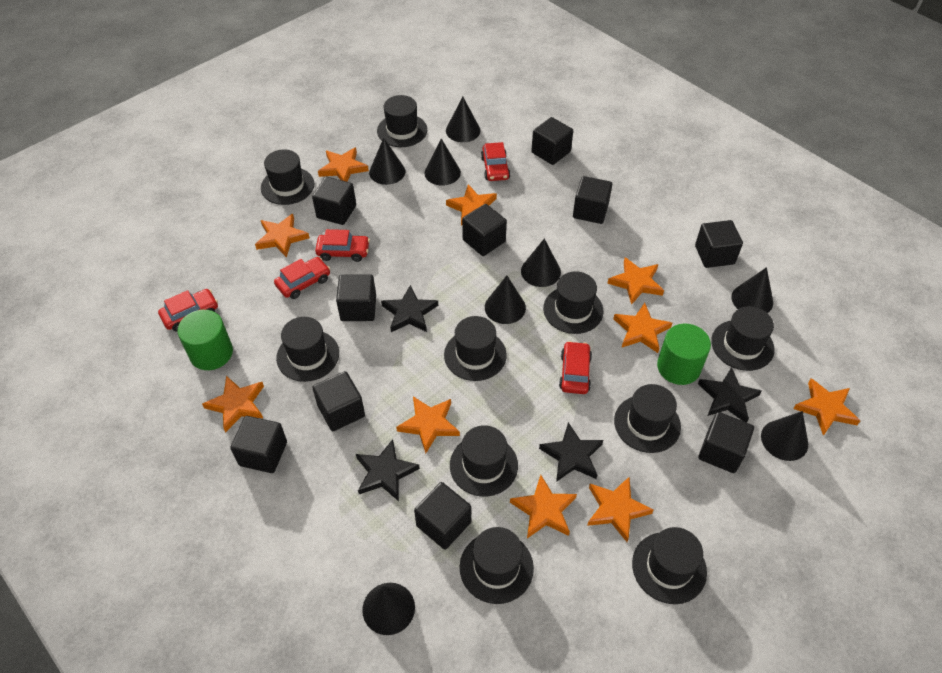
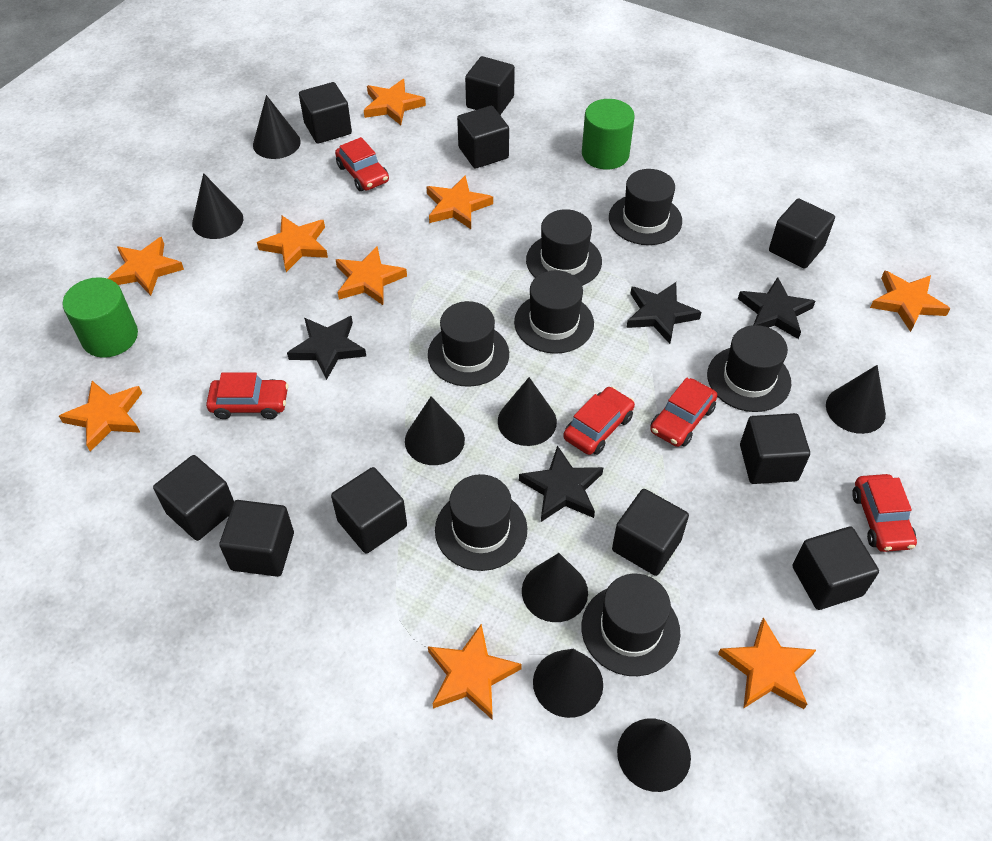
black hat: 10 -> 7
orange star: 10 -> 9

